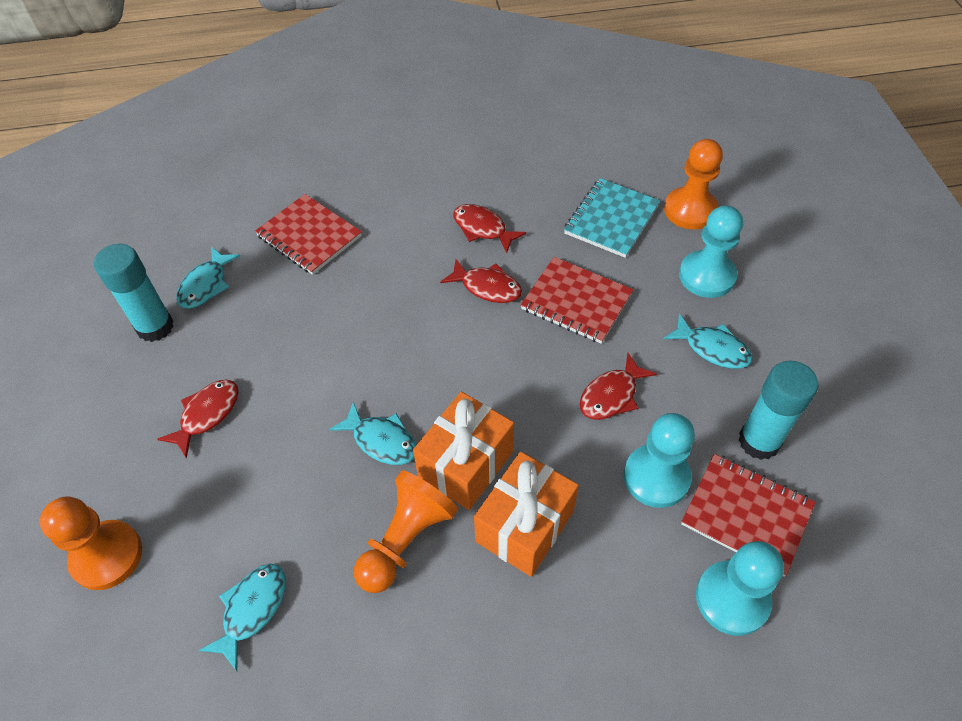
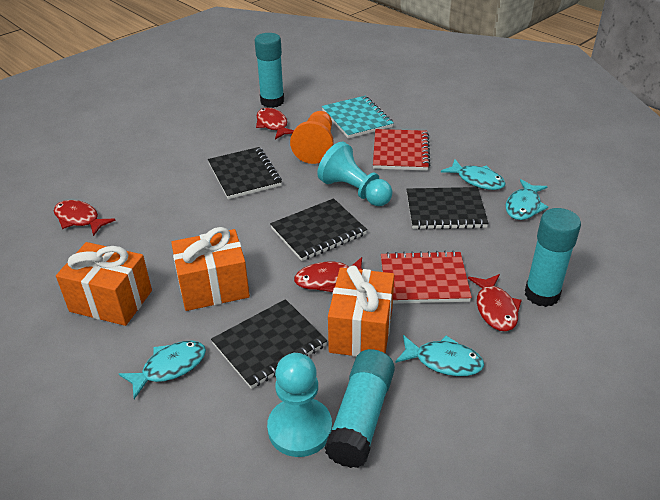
black notebook: 0 -> 4
orange gift: 2 -> 3
orange pawn: 3 -> 1
red notebook: 3 -> 2
turquoise glue stick: 2 -> 3
turquoise pawn: 3 -> 2

